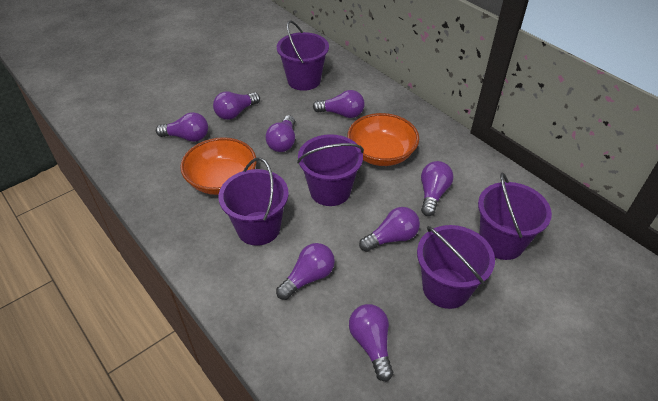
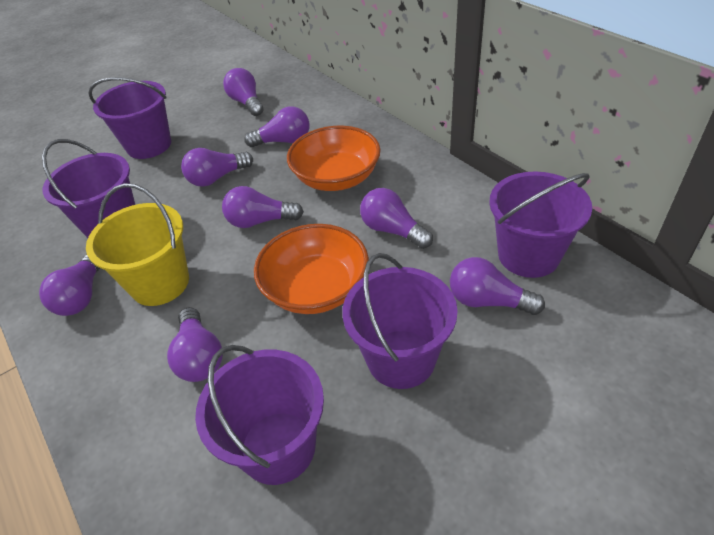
yellow bucket: 0 -> 1

